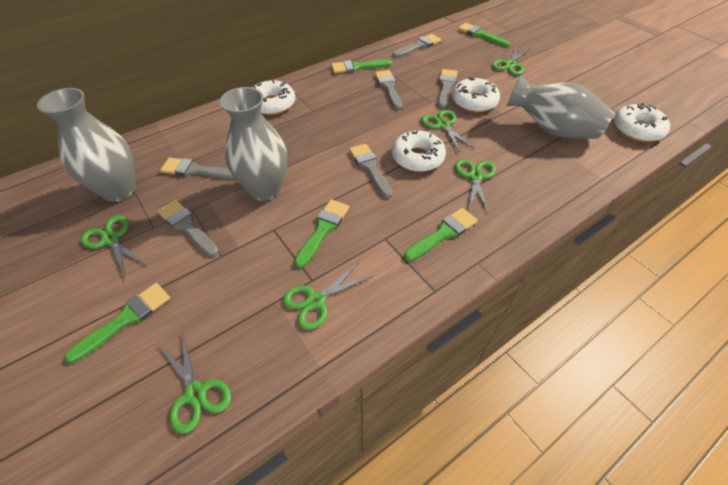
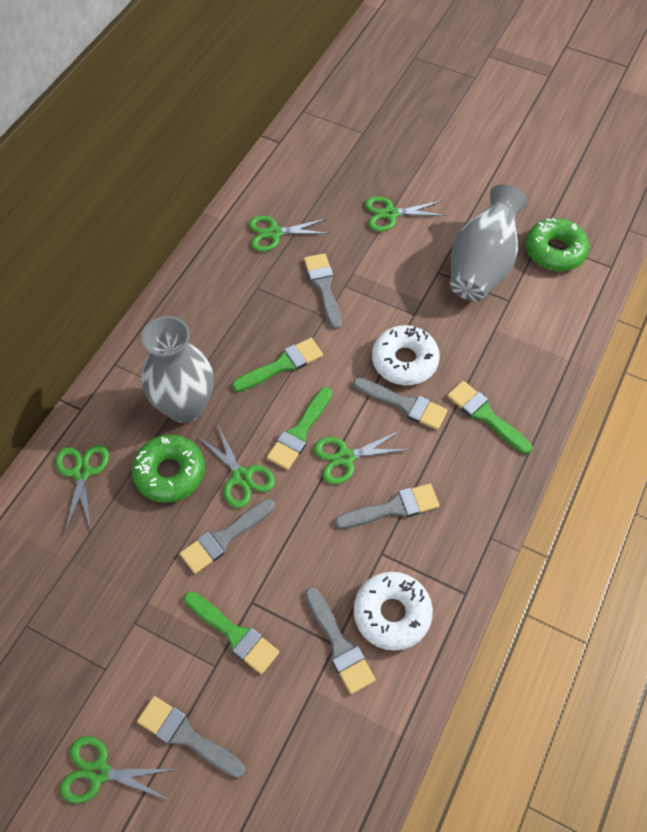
green brush: 5 -> 4
green donut: 0 -> 2
grey vase: 3 -> 2
white donut: 4 -> 2

